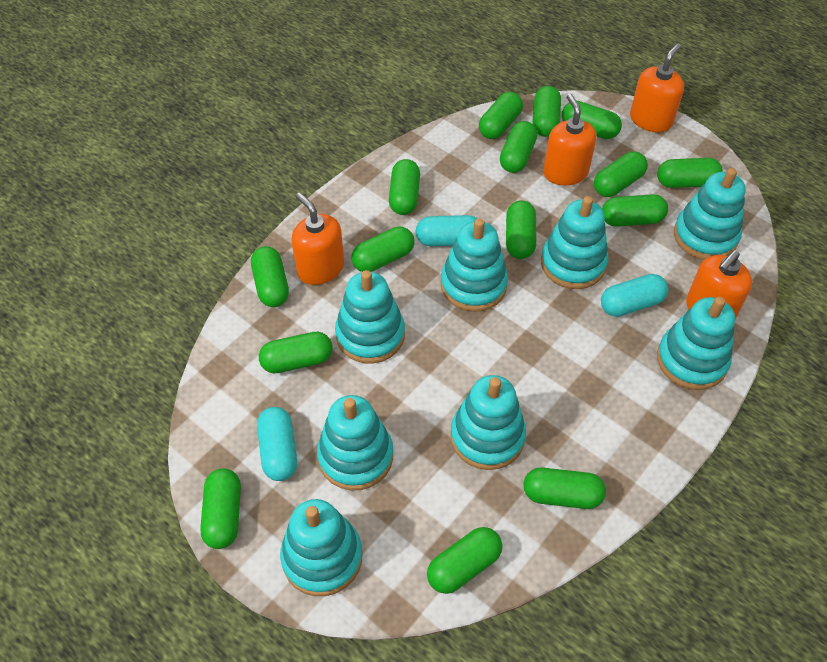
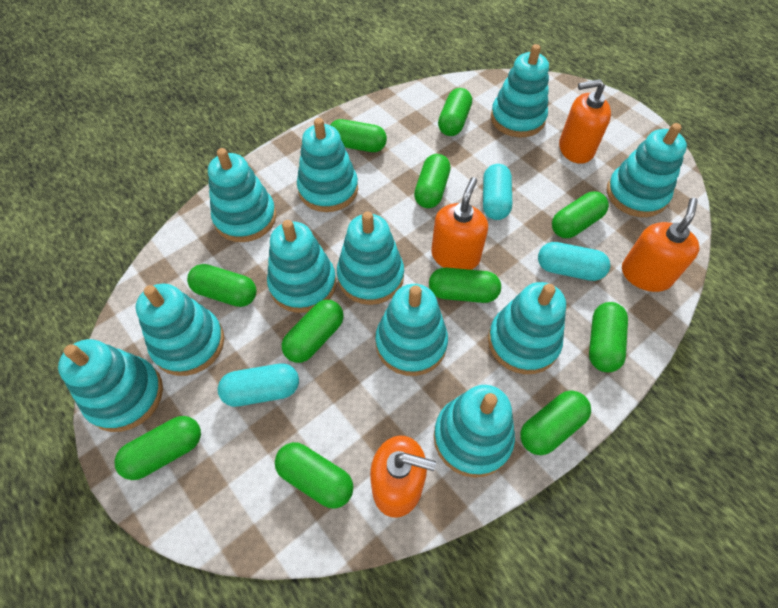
green capsule: 15 -> 11
turquoise stacking toy: 8 -> 11

